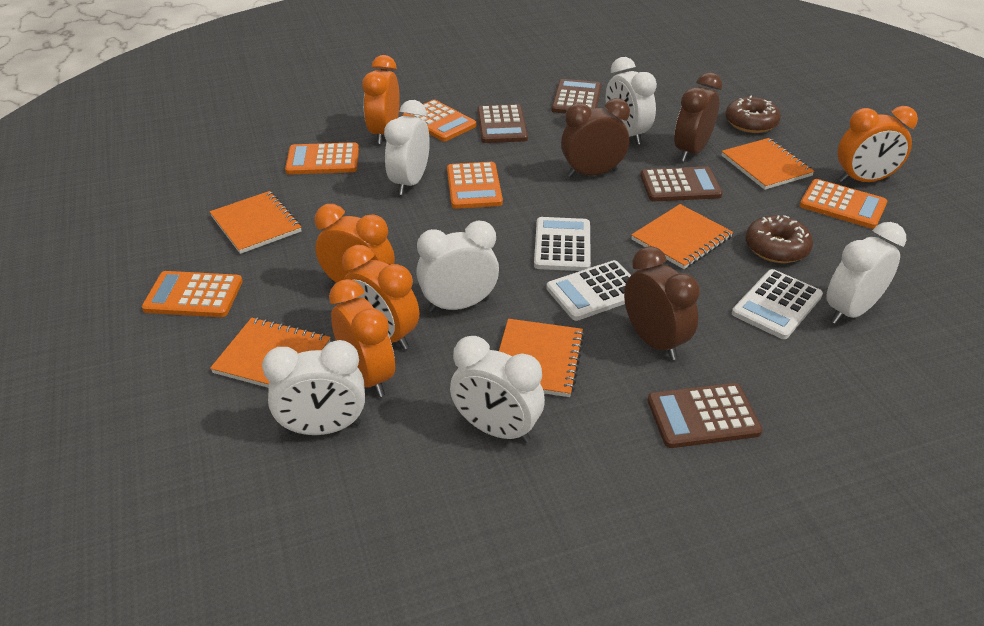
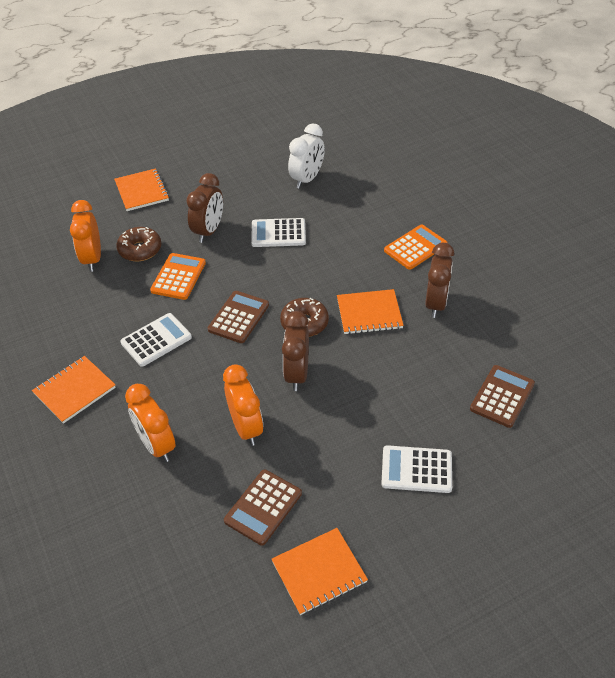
brown calculator: 4 -> 3
orange calculator: 5 -> 2
orange clock: 5 -> 3
orange notebook: 5 -> 4
white clock: 6 -> 1

